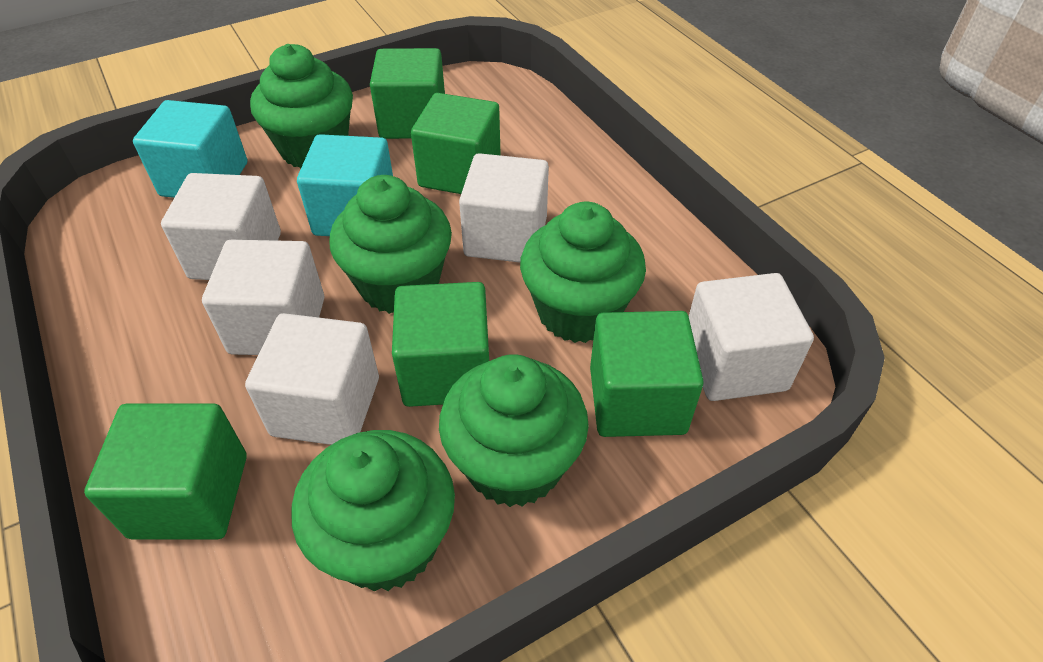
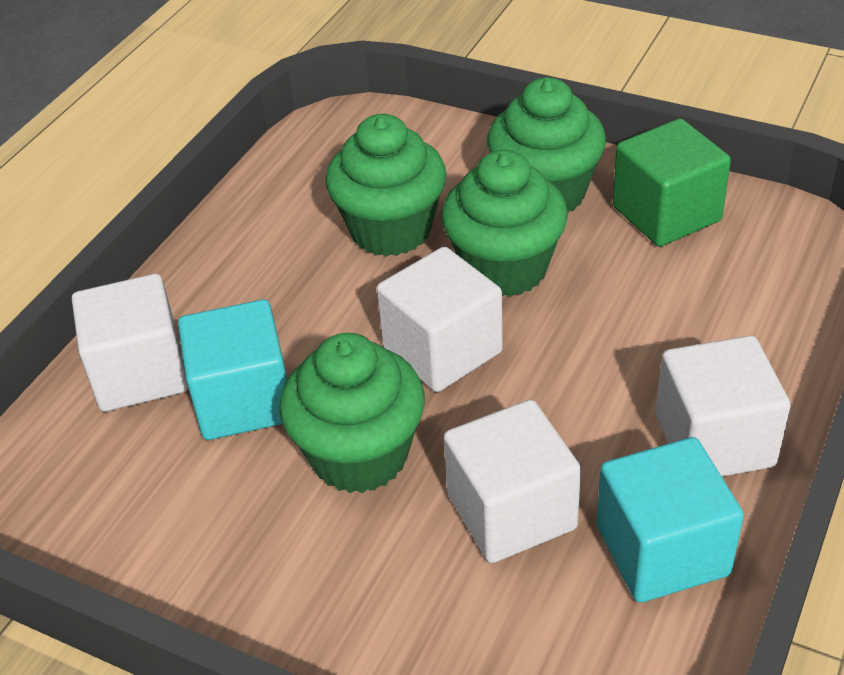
green cube: 5 -> 1
green cupcake: 5 -> 4
white cube: 5 -> 4

